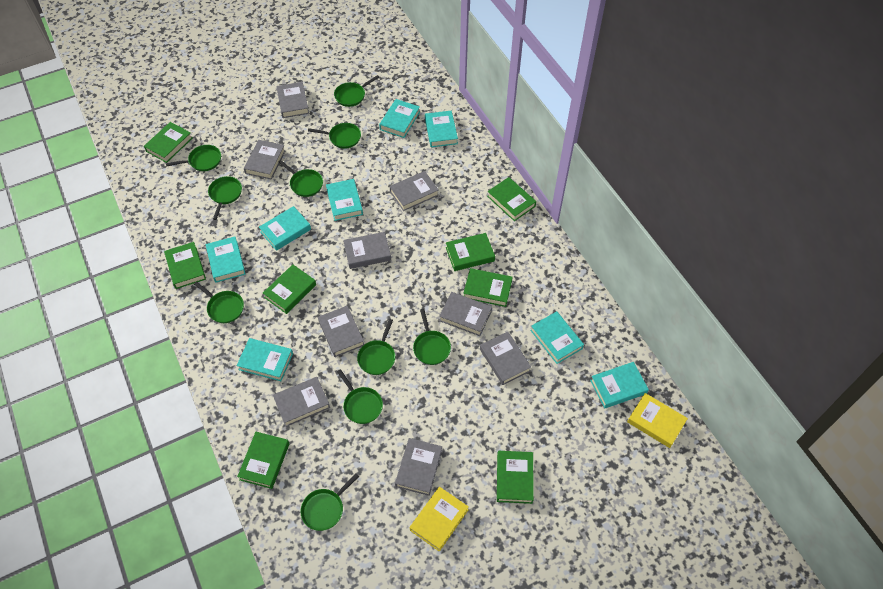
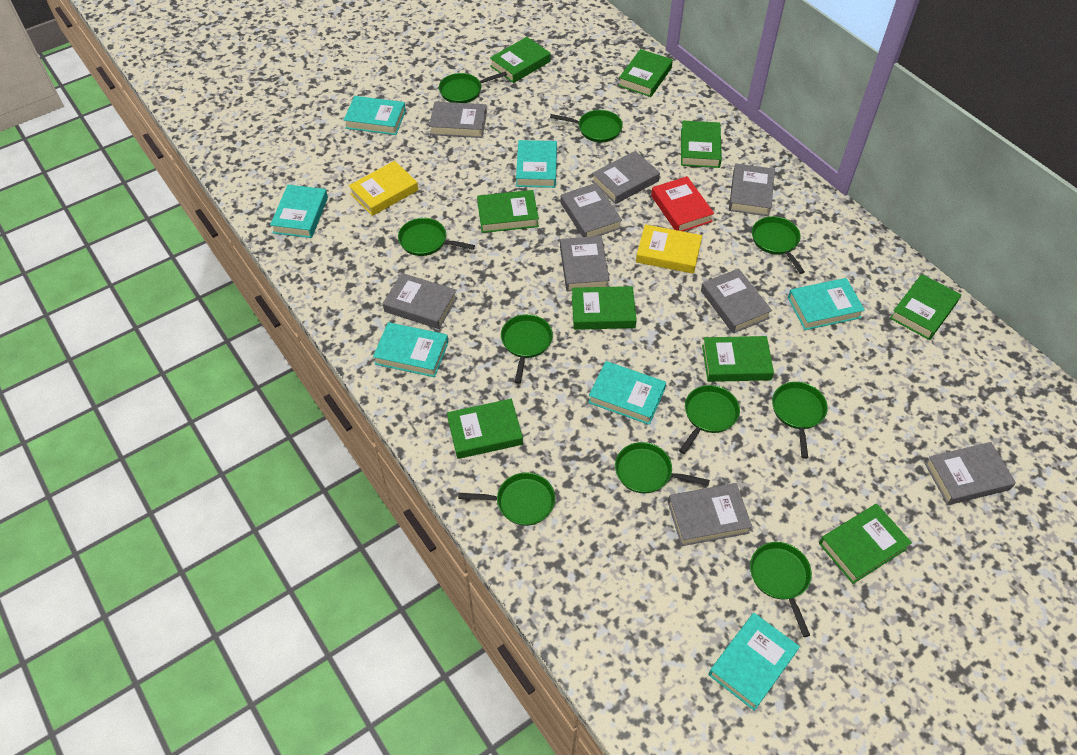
green book: 8 -> 9
red book: 0 -> 1
turquoise book: 8 -> 7

